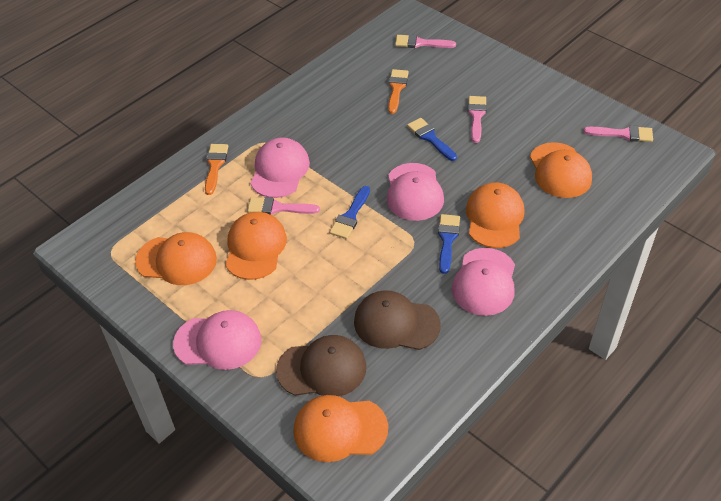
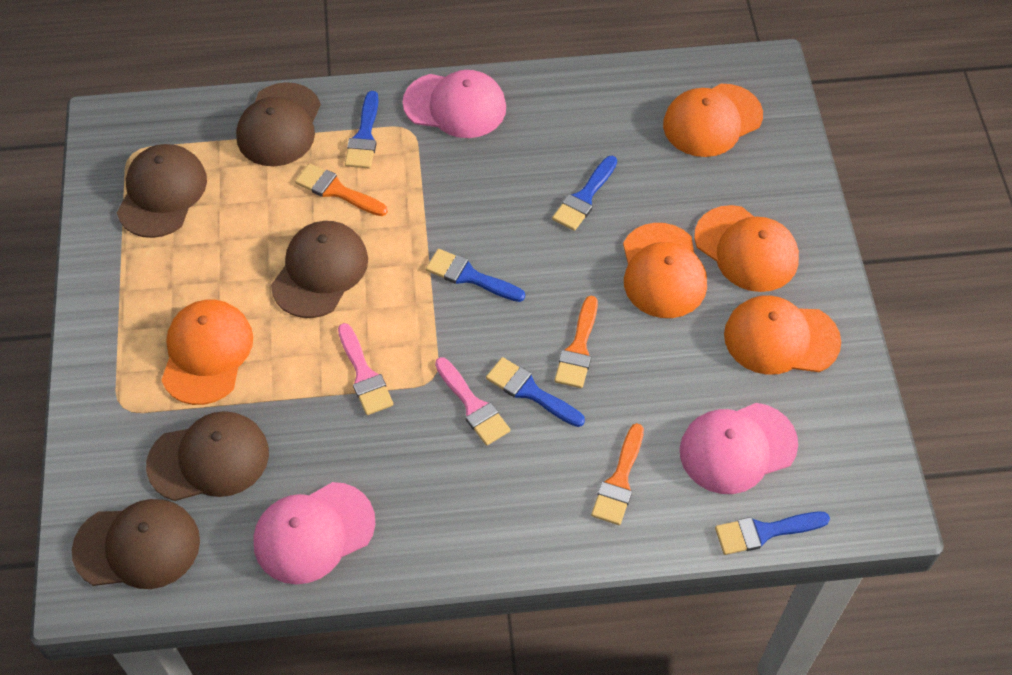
blue brush: 3 -> 5
brown cap: 2 -> 5
orange brush: 2 -> 3
pink brush: 4 -> 2
pink cap: 4 -> 3

